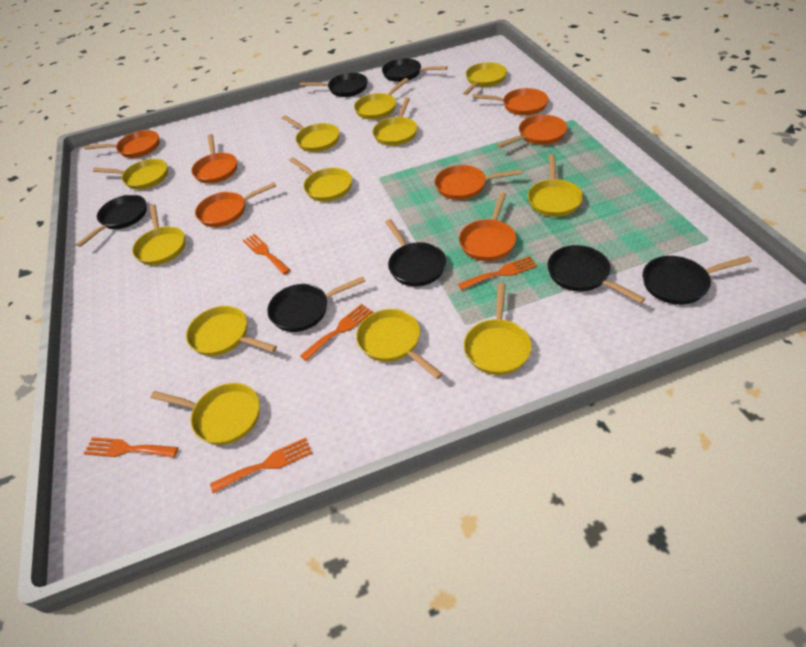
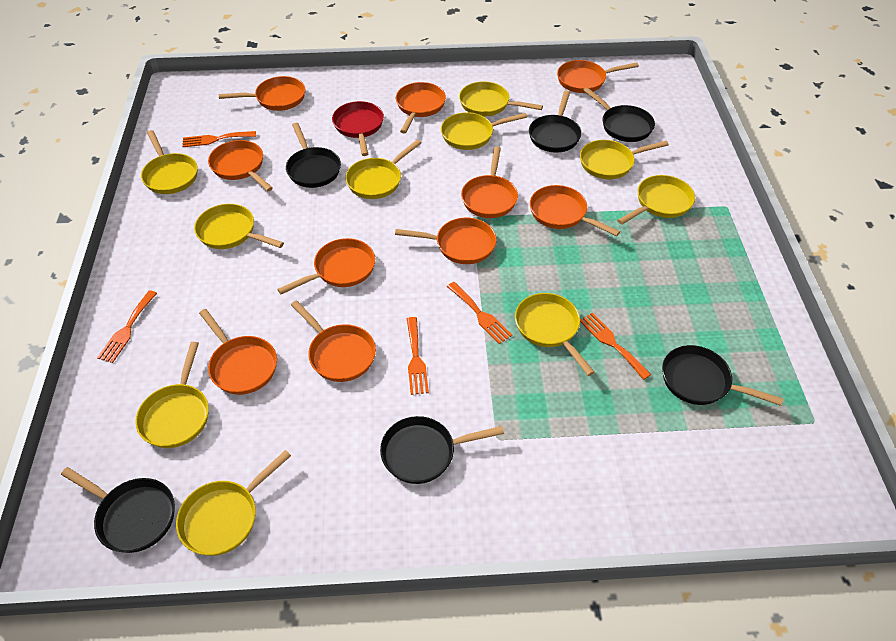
black pan: 7 -> 6
orange pan: 7 -> 10
red pan: 0 -> 1
yellow pan: 12 -> 10

